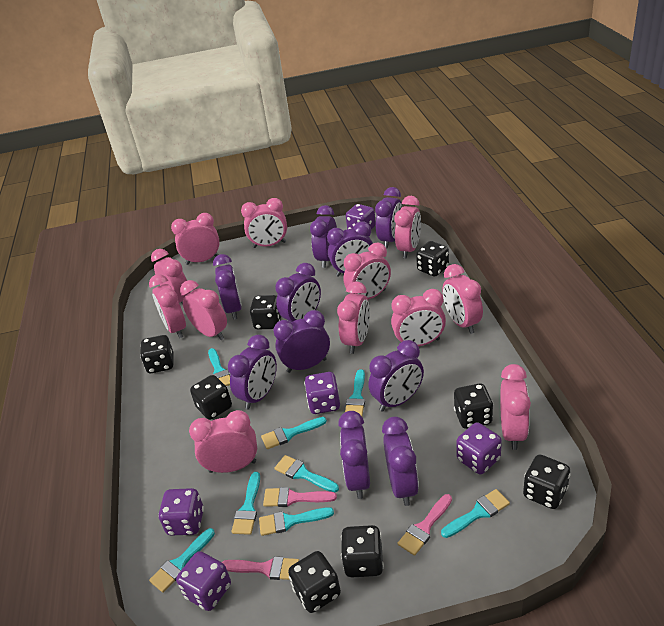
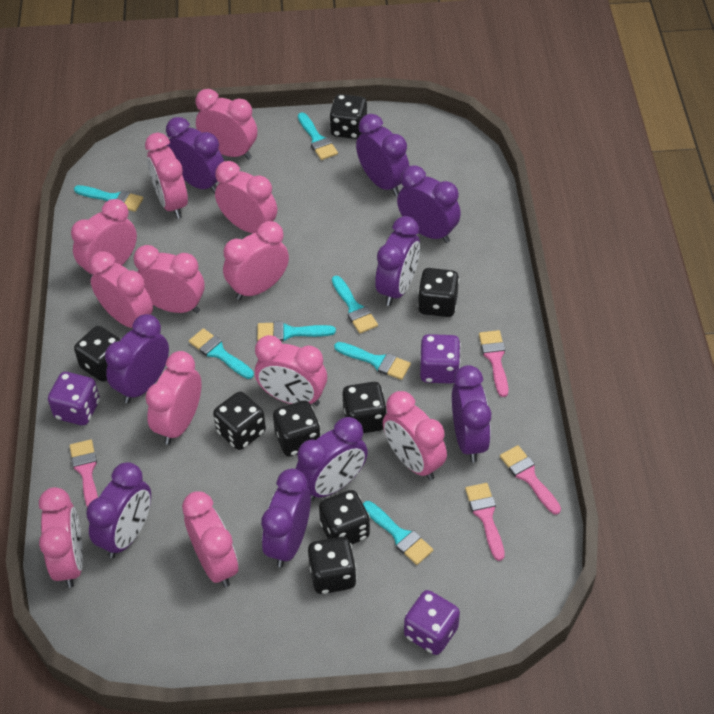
pink brush: 3 -> 4
purple clock: 10 -> 9
purple dice: 5 -> 3
turquoise brush: 8 -> 7

